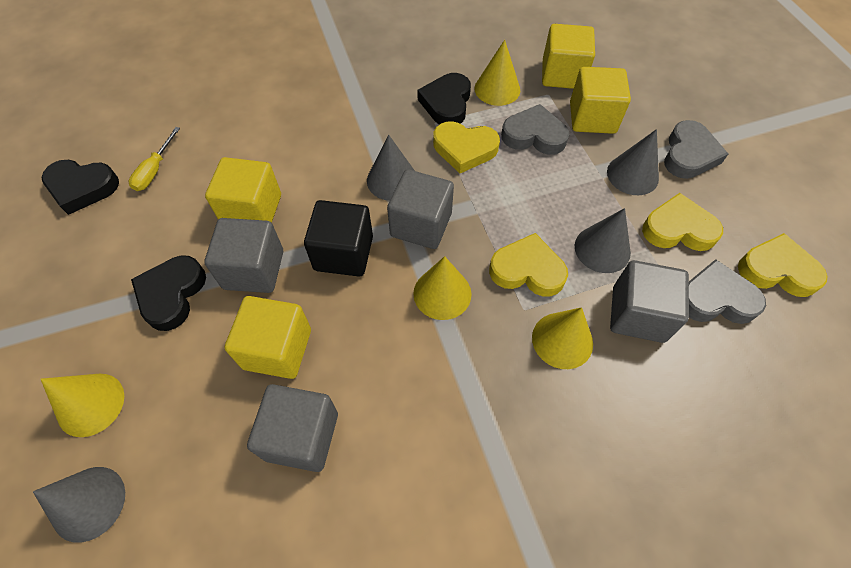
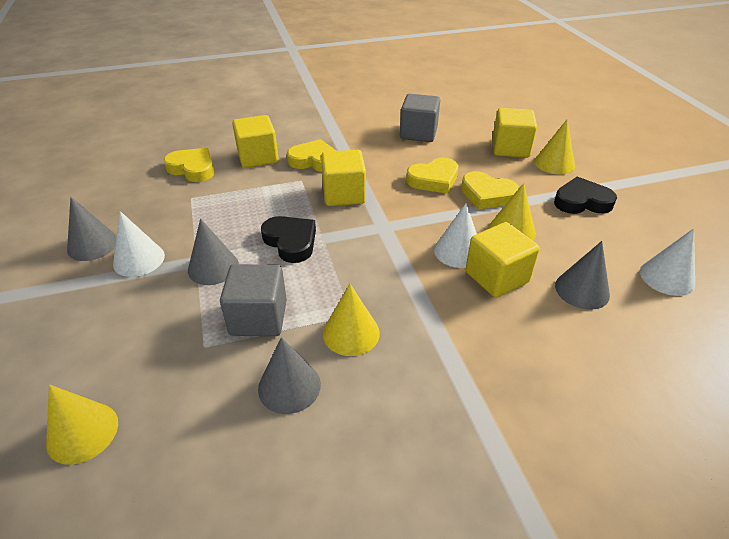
black cube: 1 -> 0
black heart: 3 -> 2
grey cube: 4 -> 2
grey heart: 3 -> 0
white cone: 0 -> 3
yellow screwdriver: 1 -> 0

